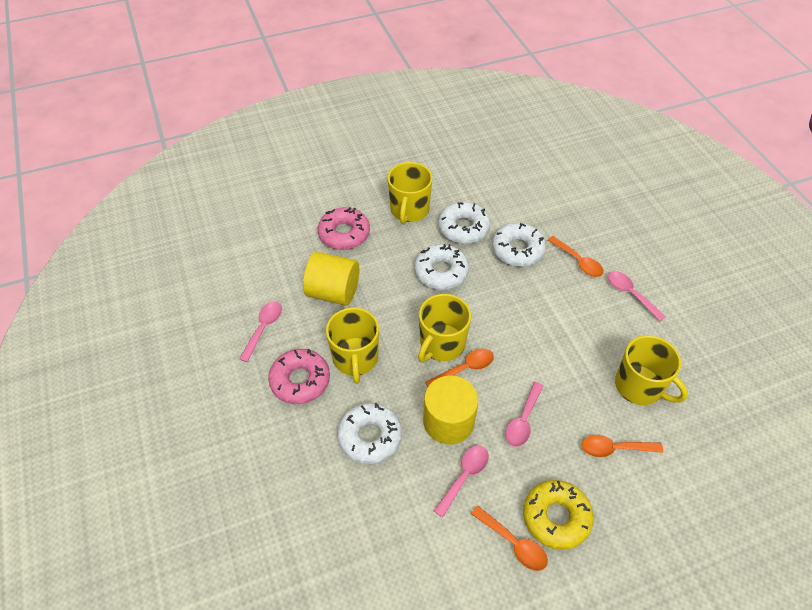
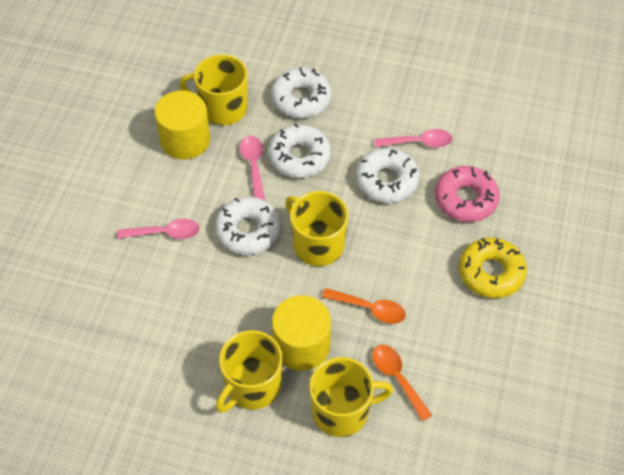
orange spoon: 4 -> 2
pink donut: 2 -> 1
pink spoon: 4 -> 3

